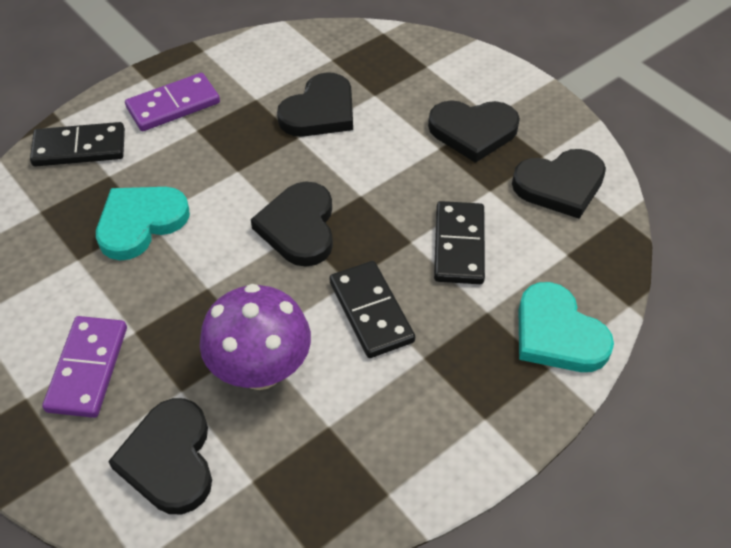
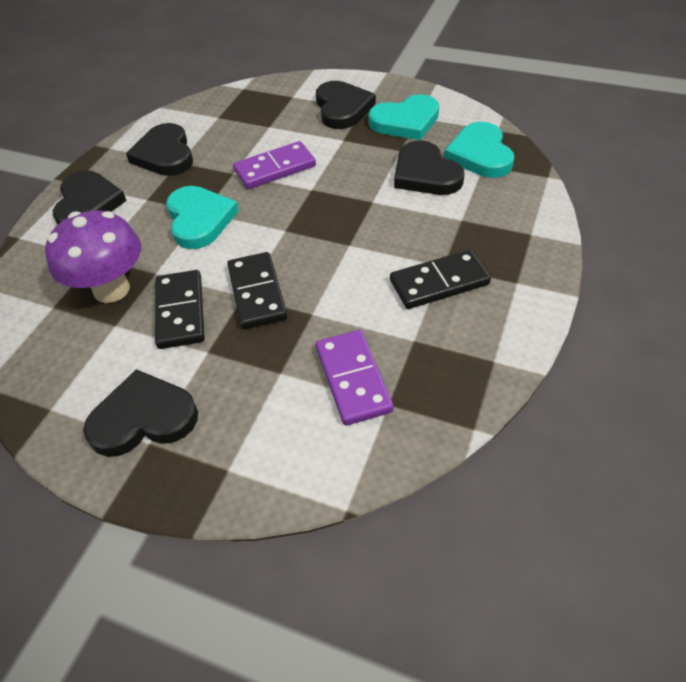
turquoise heart: 2 -> 3

